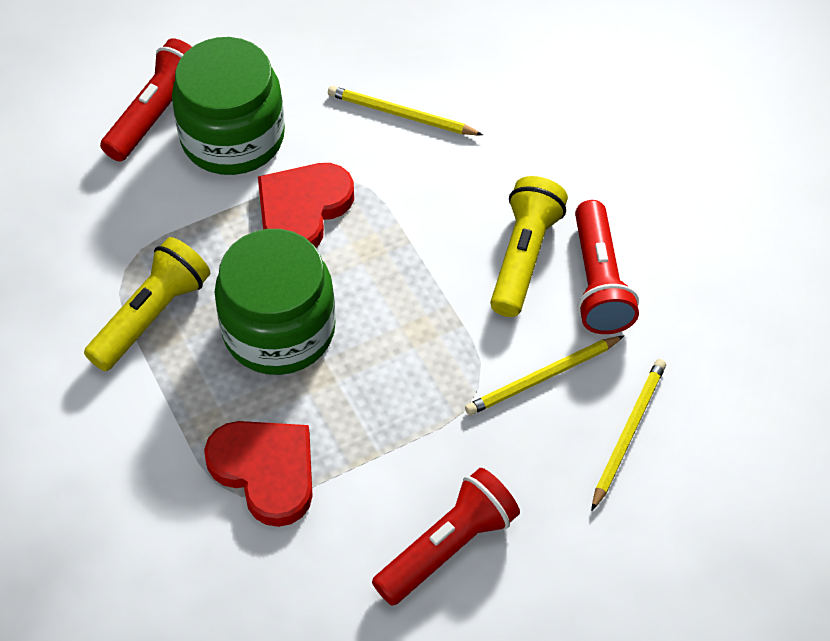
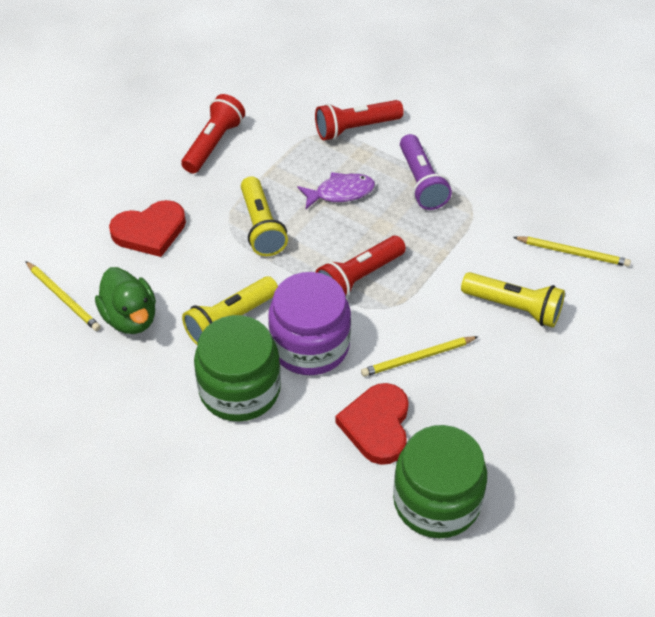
green duck: 0 -> 1
purple fish: 0 -> 1
purple flashlight: 0 -> 1
purple jar: 0 -> 1
yellow flashlight: 2 -> 3

